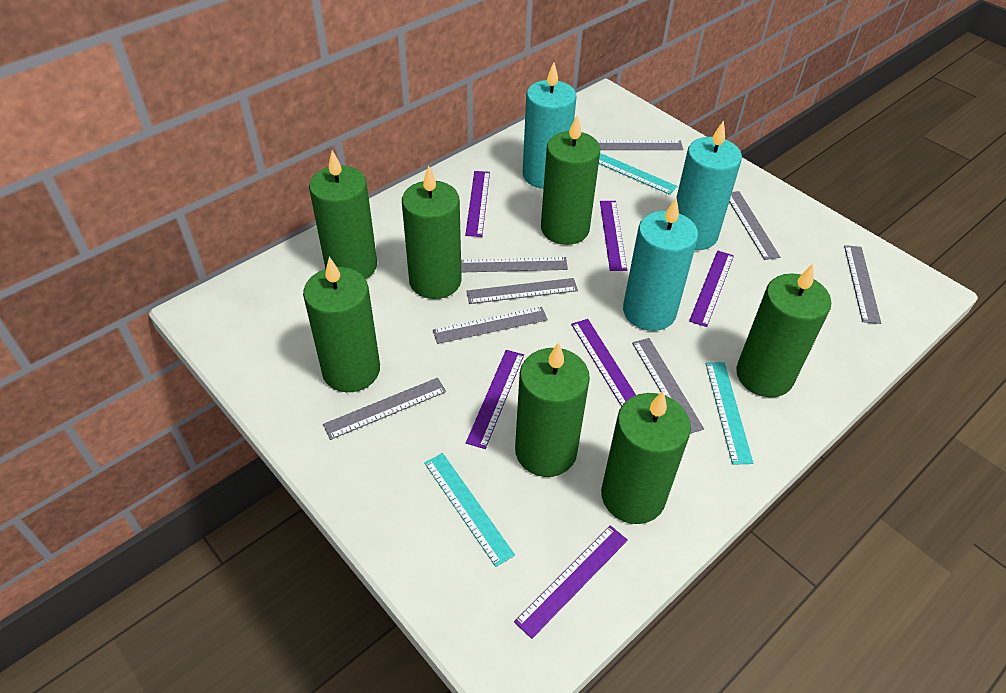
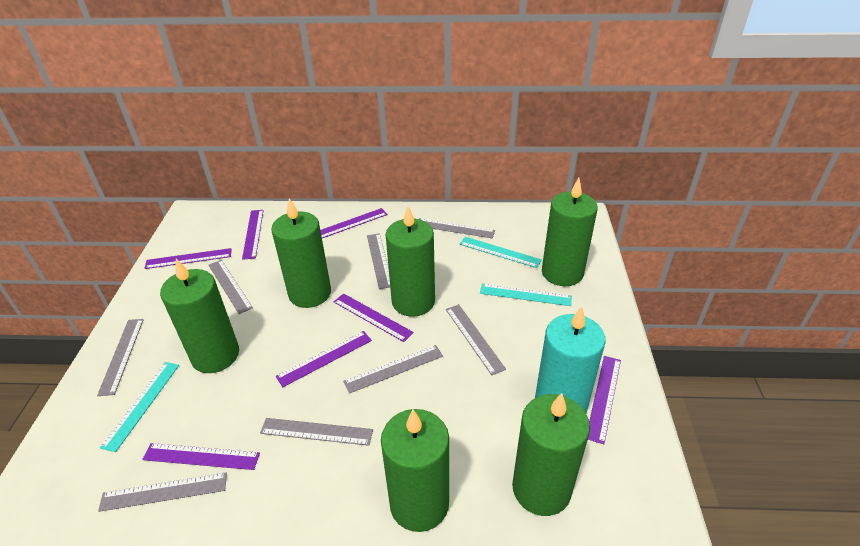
green candle: 7 -> 6
purple ruler: 6 -> 7
turquoise candle: 3 -> 1

